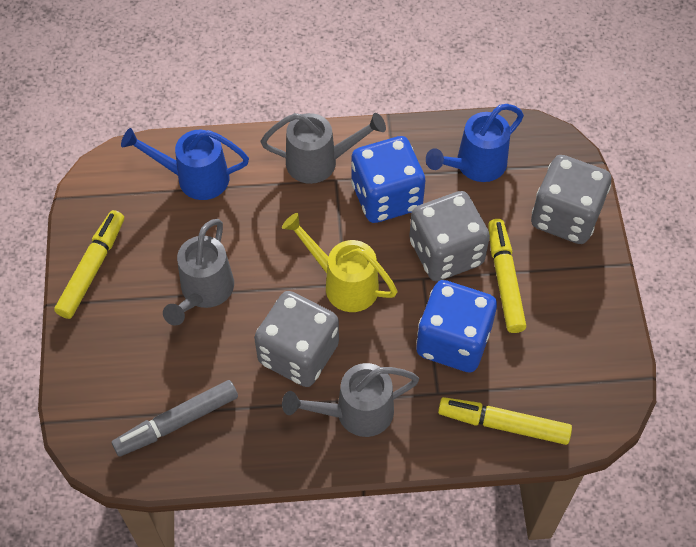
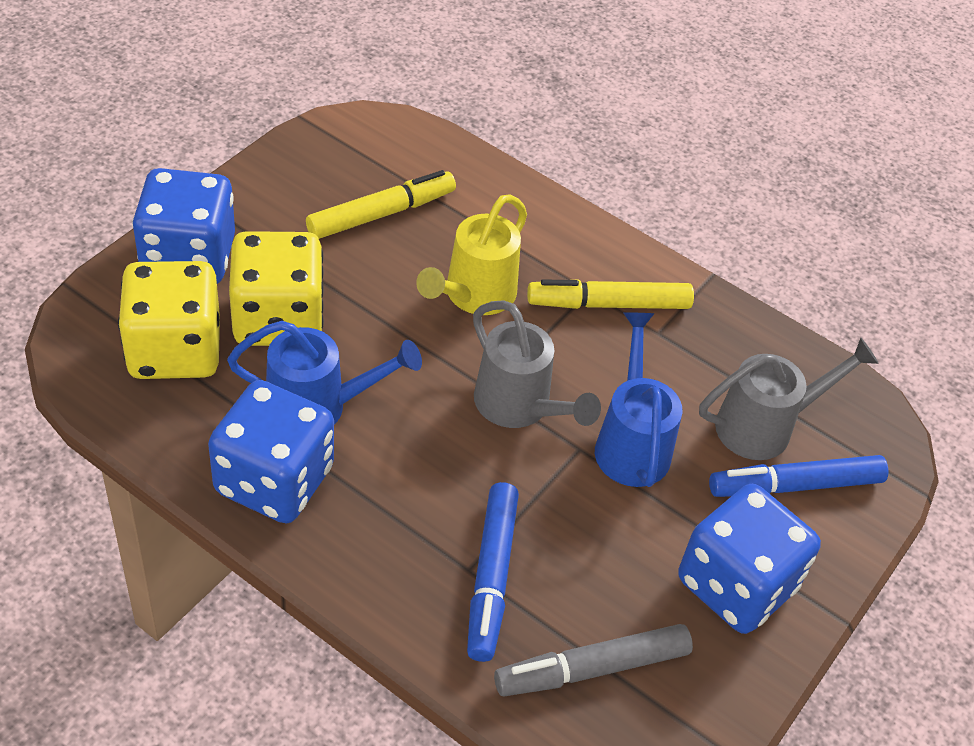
blue dice: 2 -> 3
blue marker: 0 -> 2
grey dice: 3 -> 0
grey watering can: 3 -> 2
yellow dice: 0 -> 2
yellow marker: 3 -> 2

